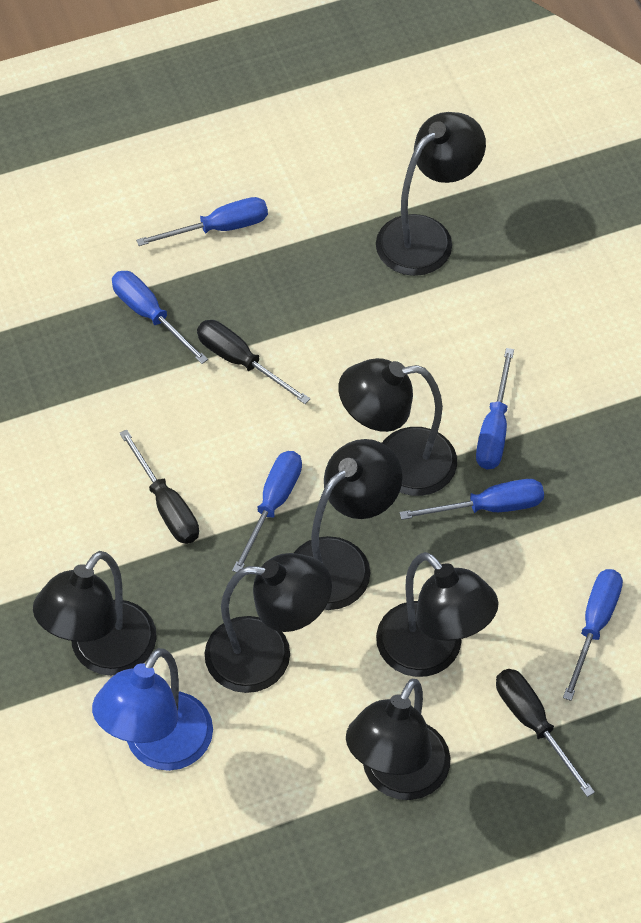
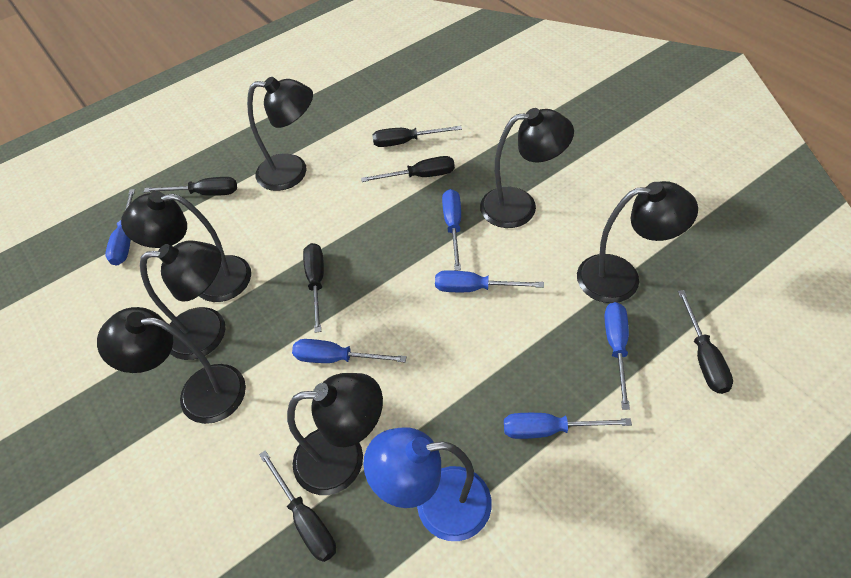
black screwdriver: 3 -> 6

